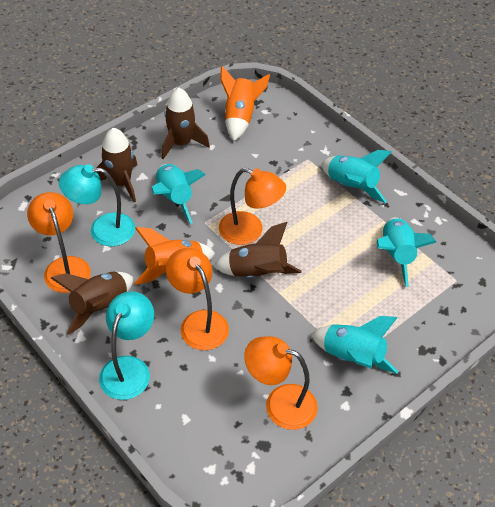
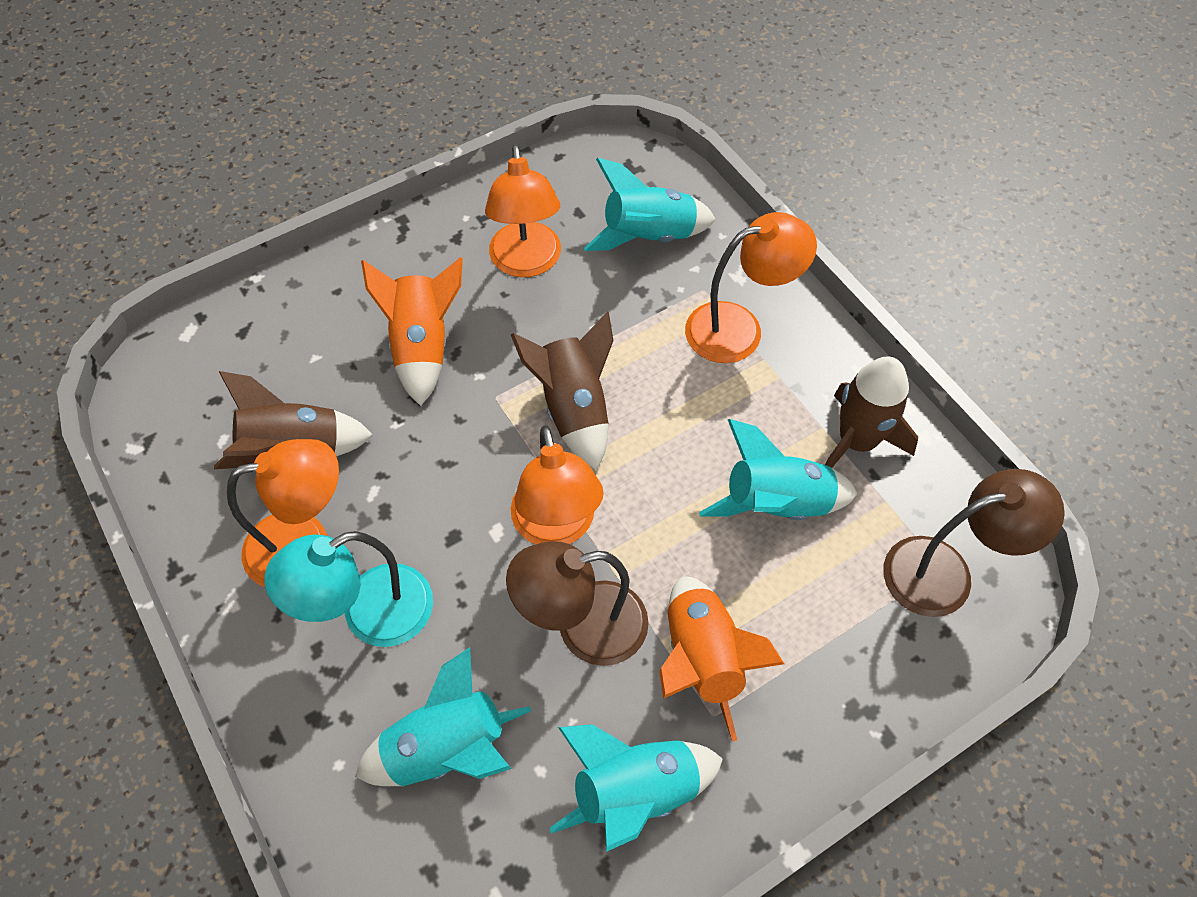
brown lamp: 0 -> 2
brown rocket: 4 -> 3
turquoise lamp: 2 -> 1

